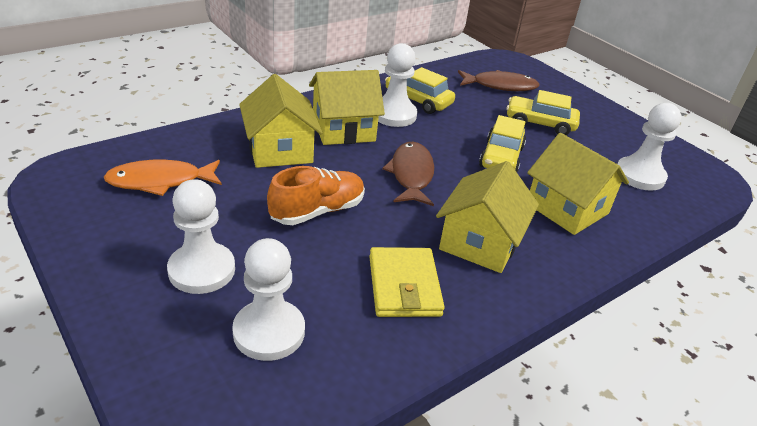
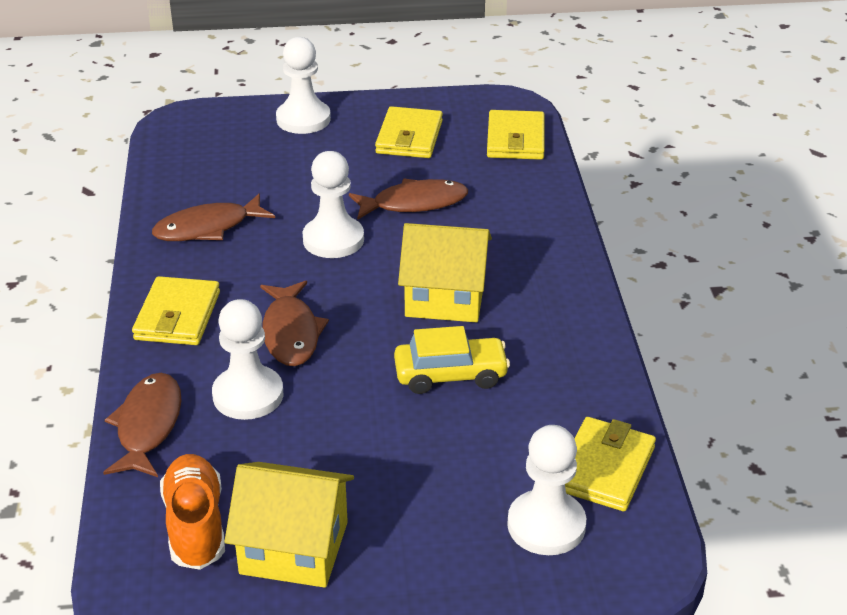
brown fish: 2 -> 4
orange fish: 1 -> 0
yellow car: 3 -> 1
yellow house: 4 -> 2
yellow wallet: 1 -> 4

